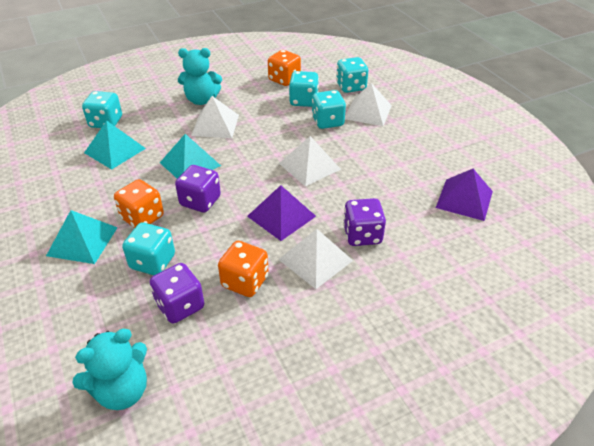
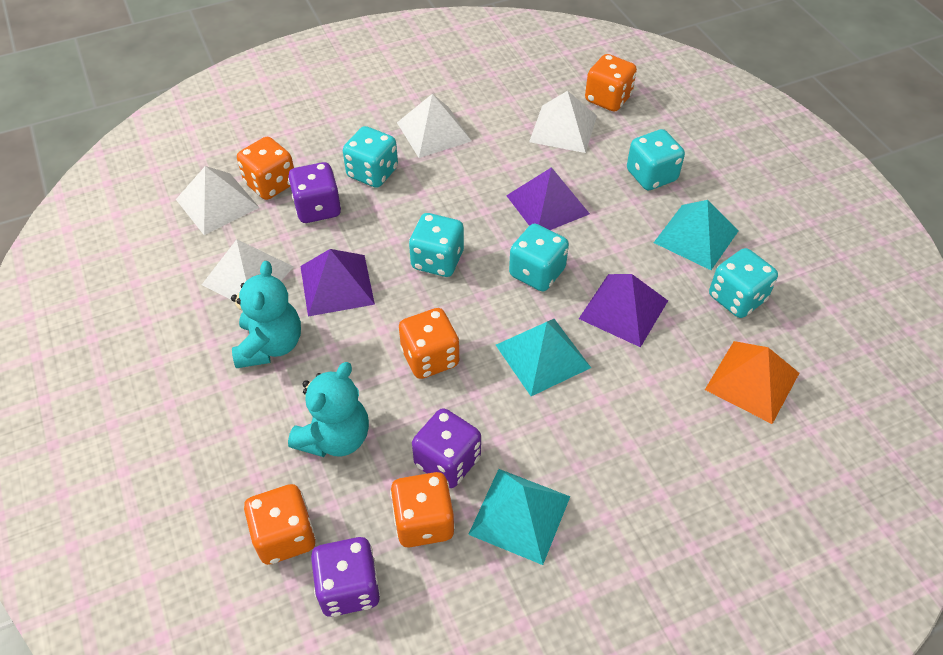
orange dice: 3 -> 5
orange pyramid: 0 -> 1
purple pyramid: 2 -> 3

